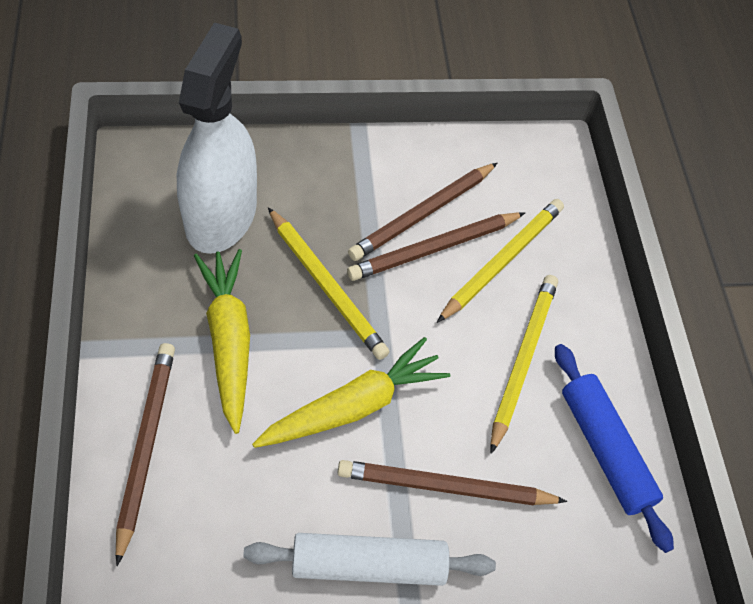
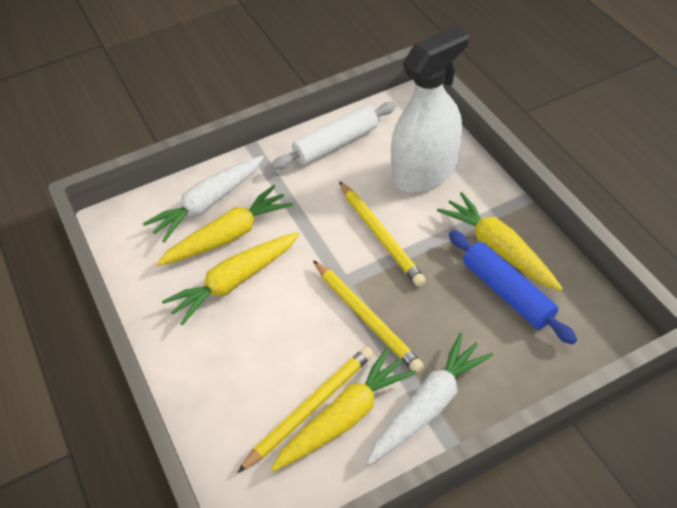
brown pencil: 4 -> 0
white carrot: 0 -> 2
yellow carrot: 2 -> 4

